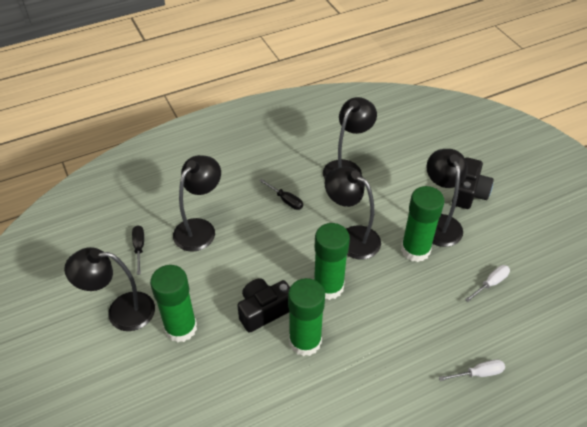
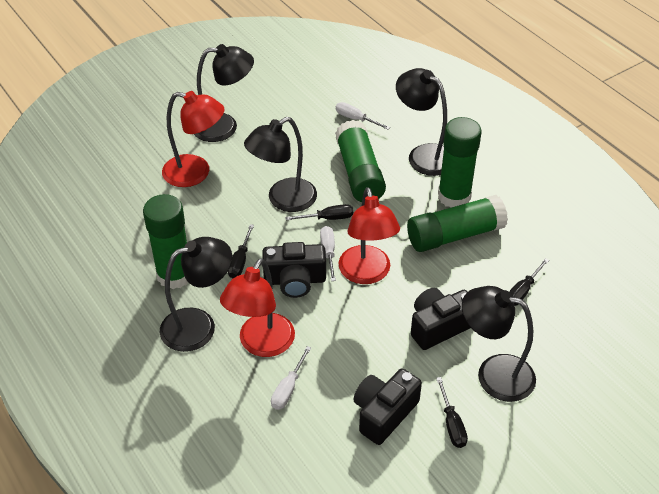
black camera: 2 -> 3
black screwdriver: 2 -> 4
red lamp: 0 -> 3
white screwdriver: 2 -> 3

